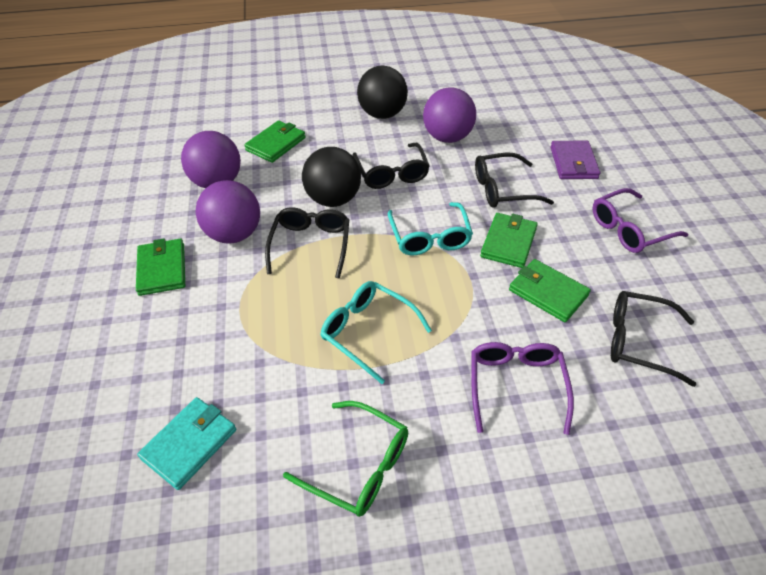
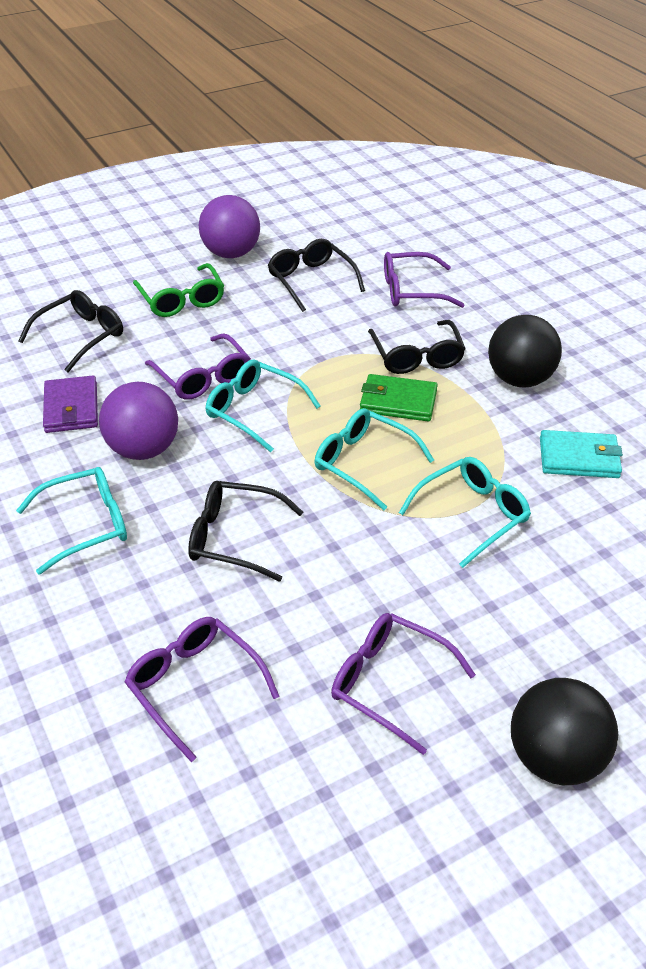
green wallet: 4 -> 1
purple ball: 3 -> 2
purple glasses: 2 -> 4
turquoise glasses: 2 -> 4

